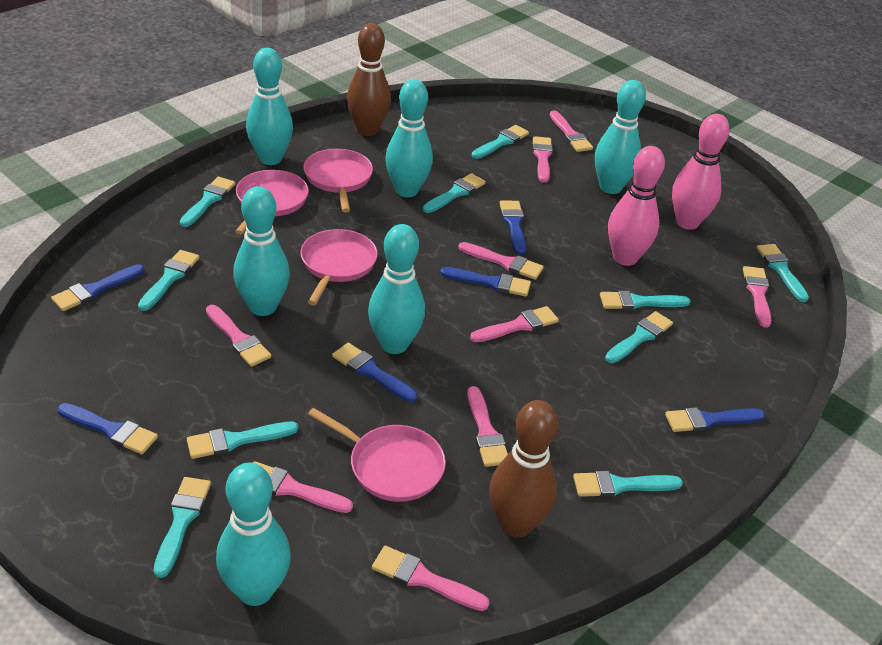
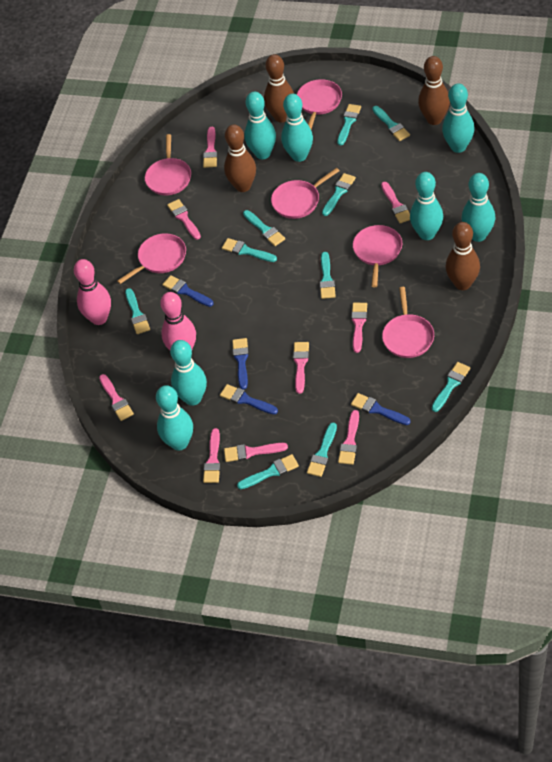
blue brush: 6 -> 4
brown bowling pin: 2 -> 4
pink pan: 4 -> 6
turquoise bowling pin: 6 -> 7

